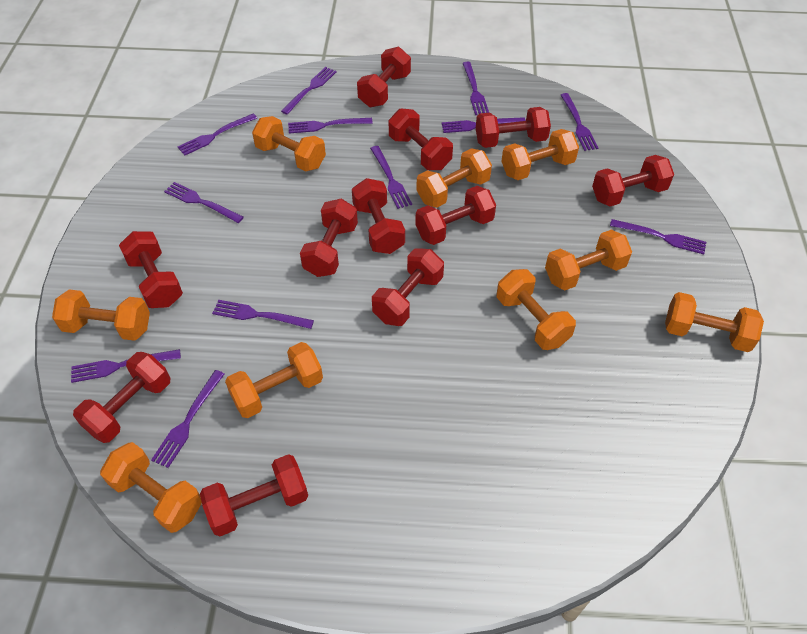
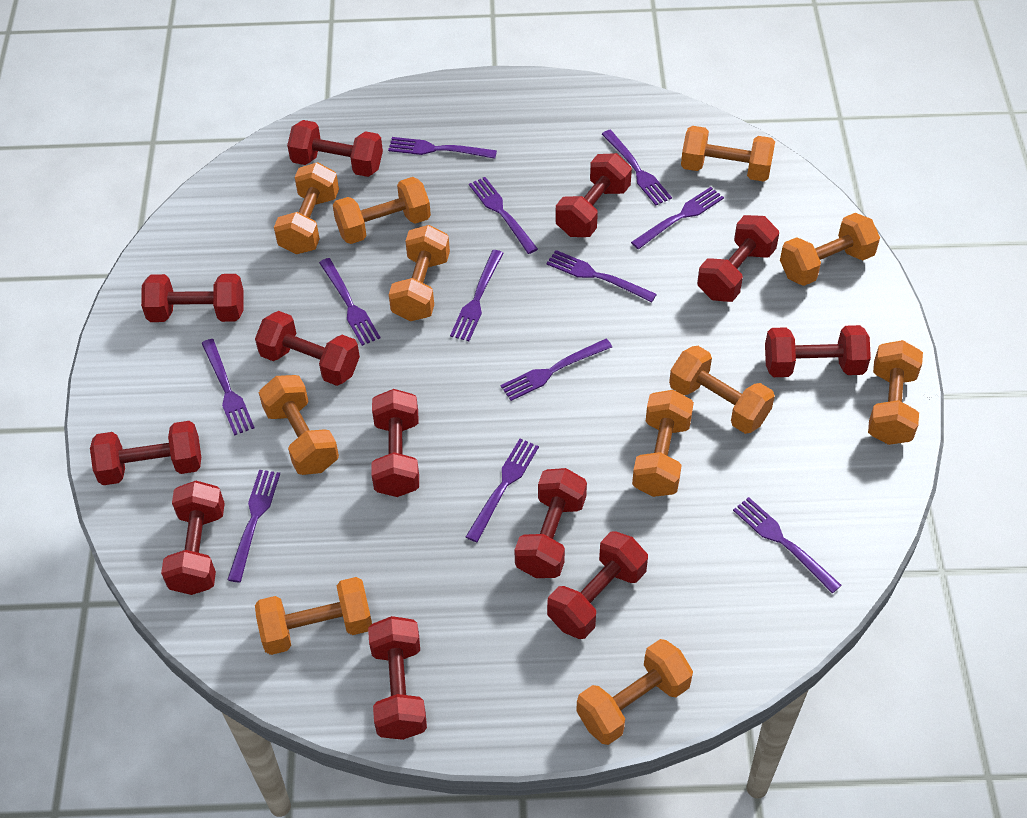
orange dumbbell: 9 -> 11
red dumbbell: 11 -> 12

